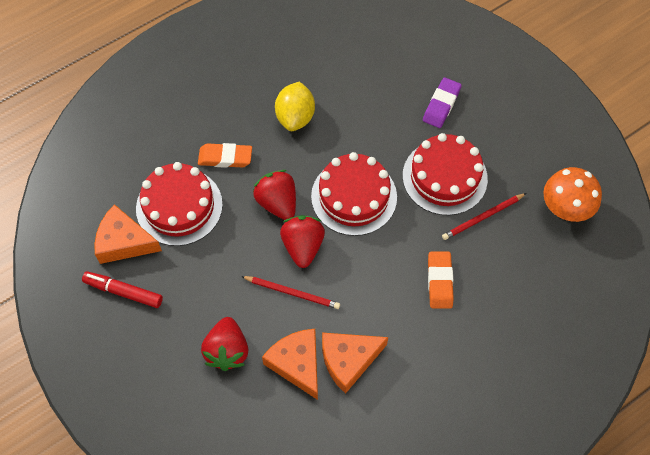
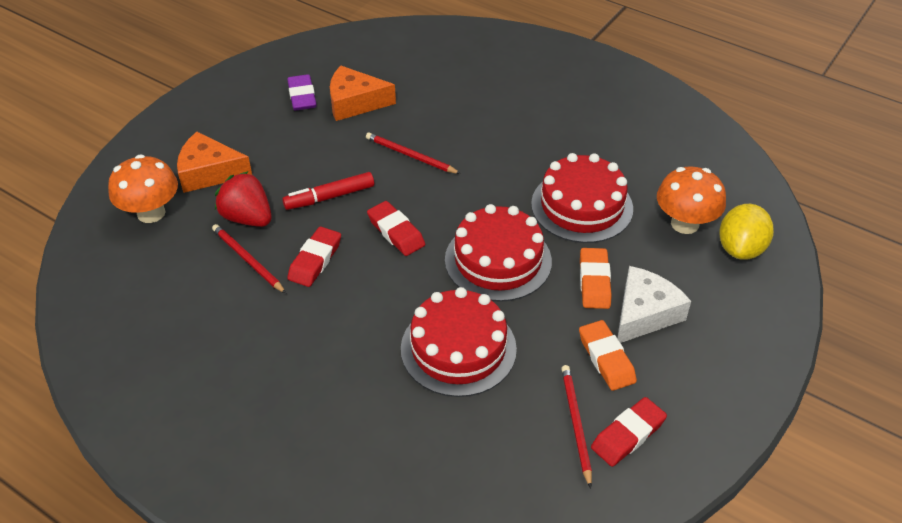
orange cheese: 3 -> 2
orange mushroom: 1 -> 2
red eraser: 0 -> 3
red pencil: 2 -> 3
red strawberry: 3 -> 1
white cheese: 0 -> 1

